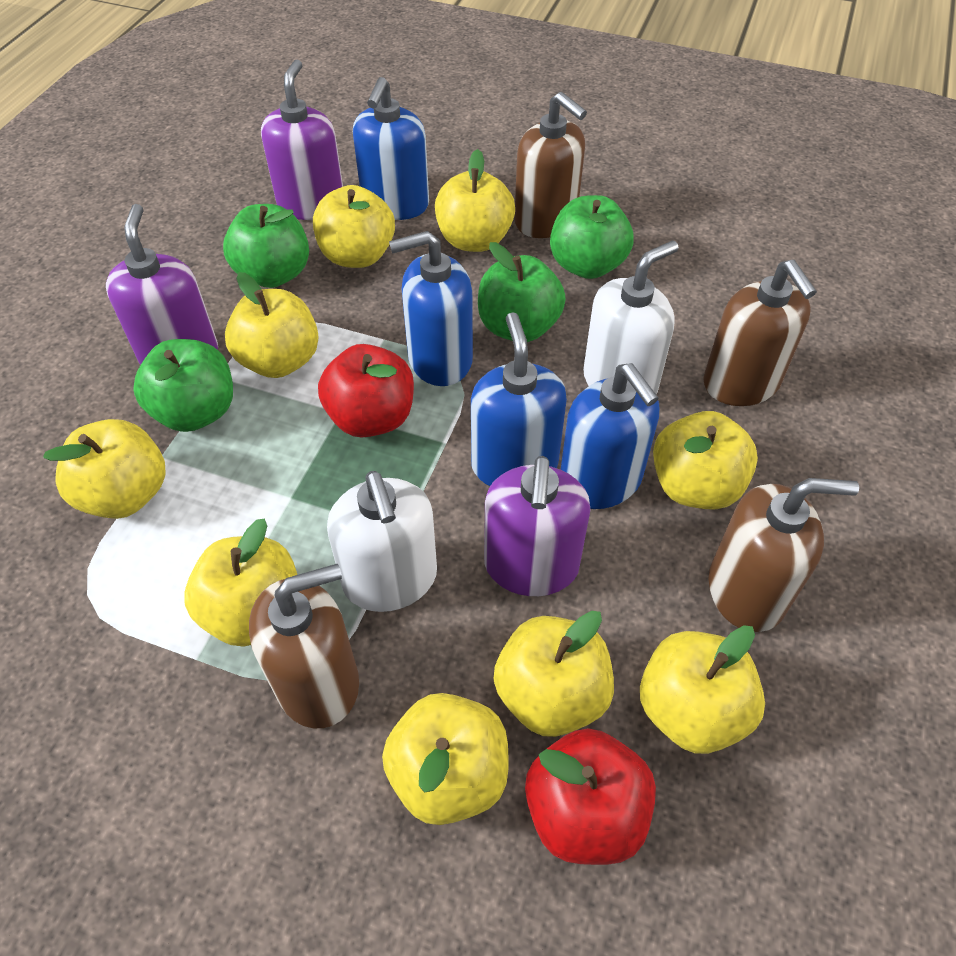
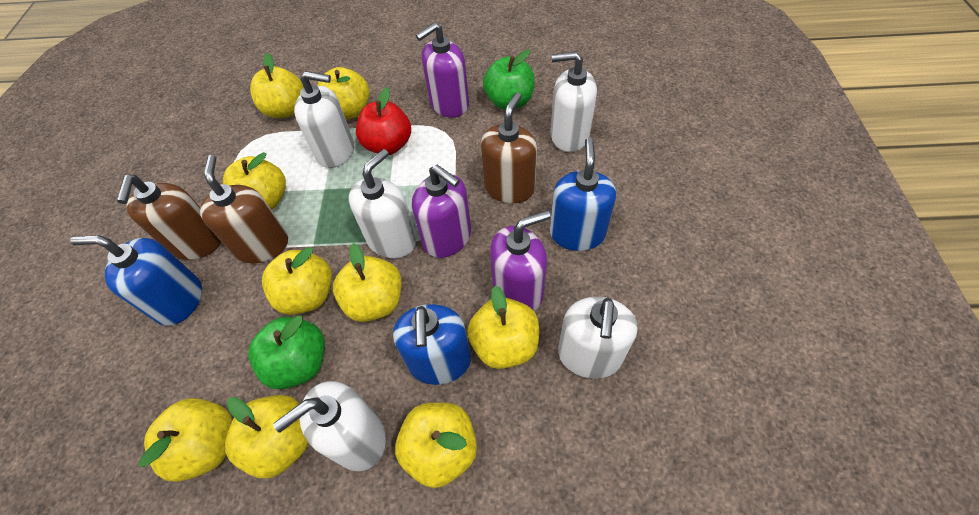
blue soap dispenser: 4 -> 3
brown soap dispenser: 4 -> 3
green apple: 4 -> 2
red apple: 2 -> 1
white soap dispenser: 2 -> 5

